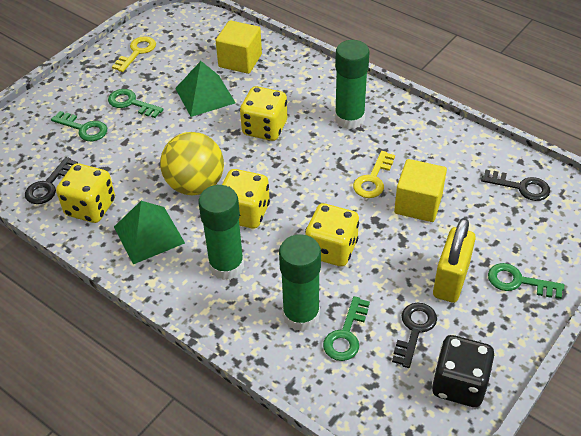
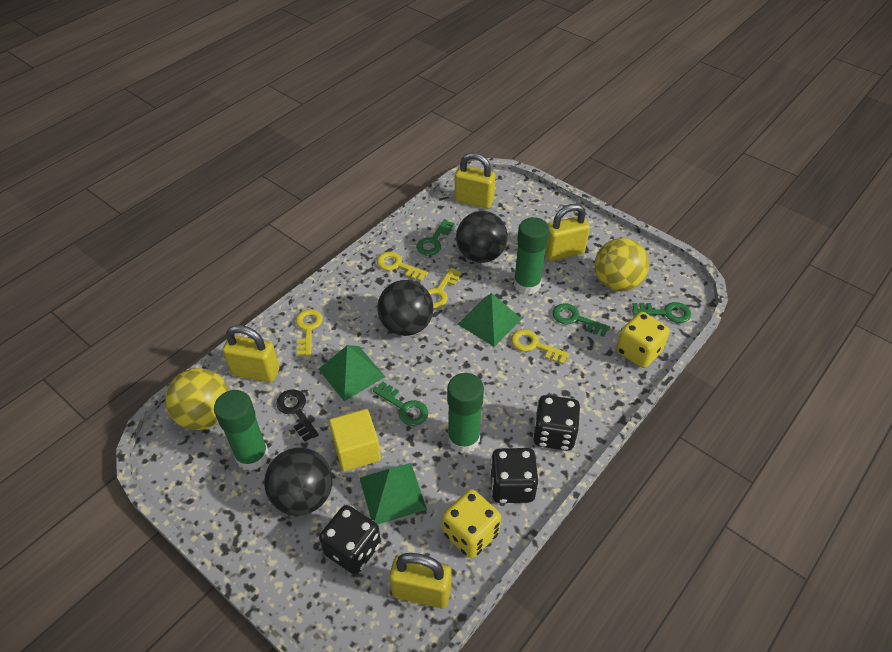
black ball: 0 -> 3
black dice: 1 -> 3
black key: 3 -> 1
green pyramid: 2 -> 3
yellow ball: 1 -> 2
yellow cube: 2 -> 1
yellow dice: 4 -> 2
yellow key: 2 -> 4
yellow padlock: 1 -> 4

